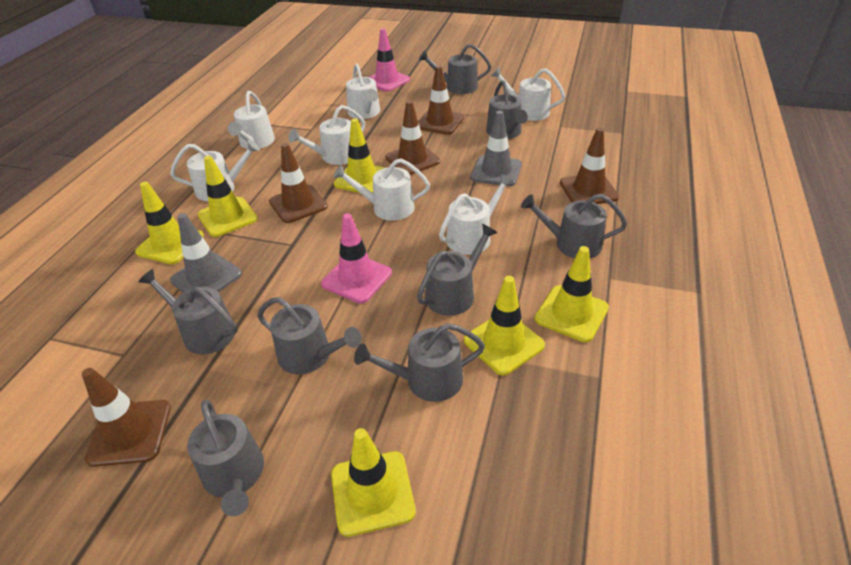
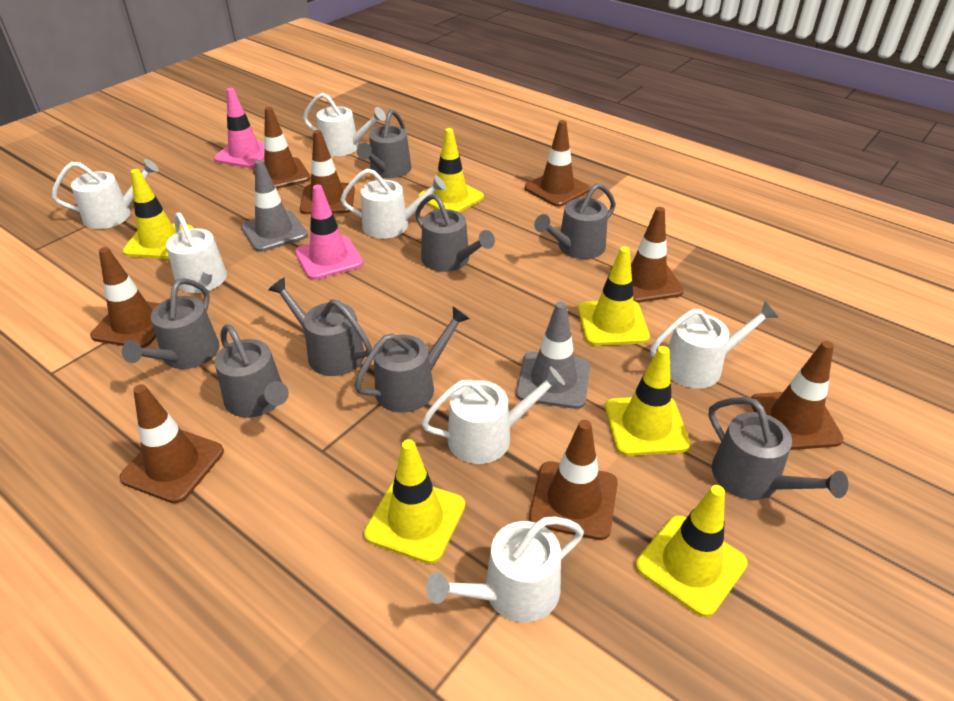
brown traffic cone: 5 -> 8

